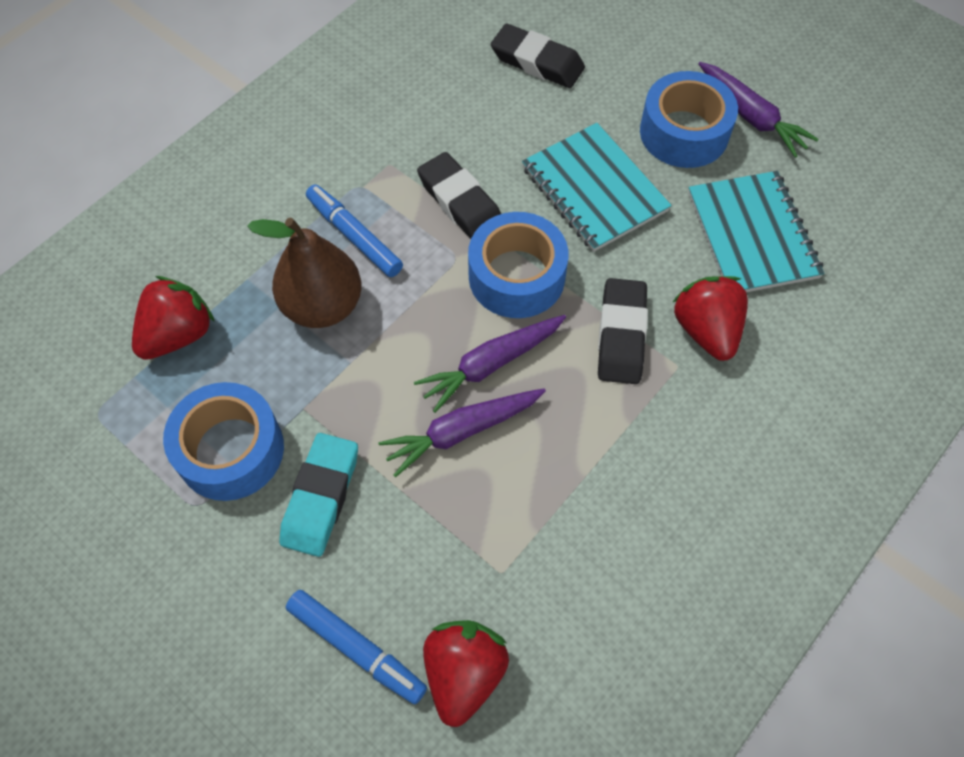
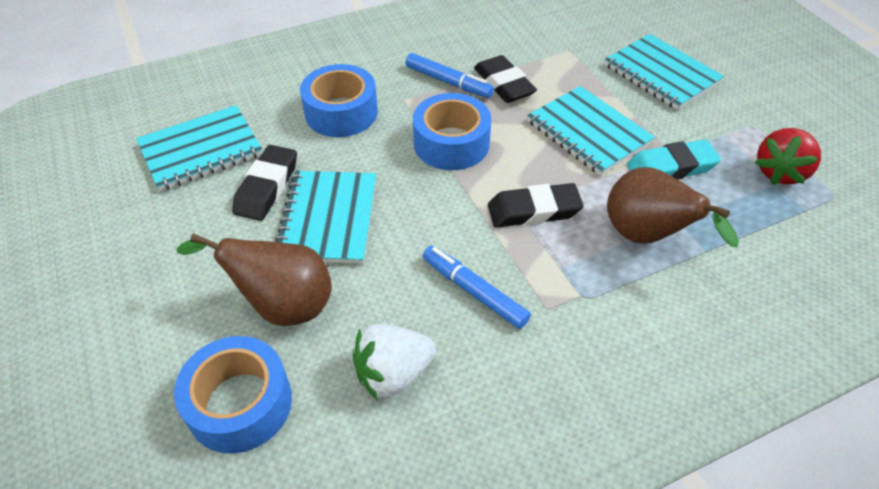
brown pear: 1 -> 2
purple carrot: 3 -> 0
red strawberry: 3 -> 1
turquoise notebook: 2 -> 4
white strawberry: 0 -> 1

